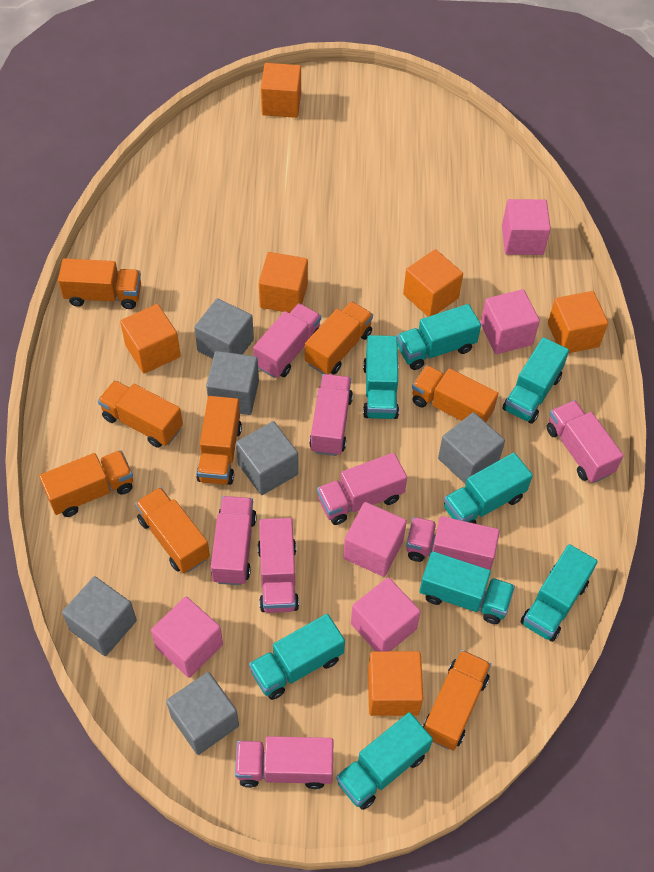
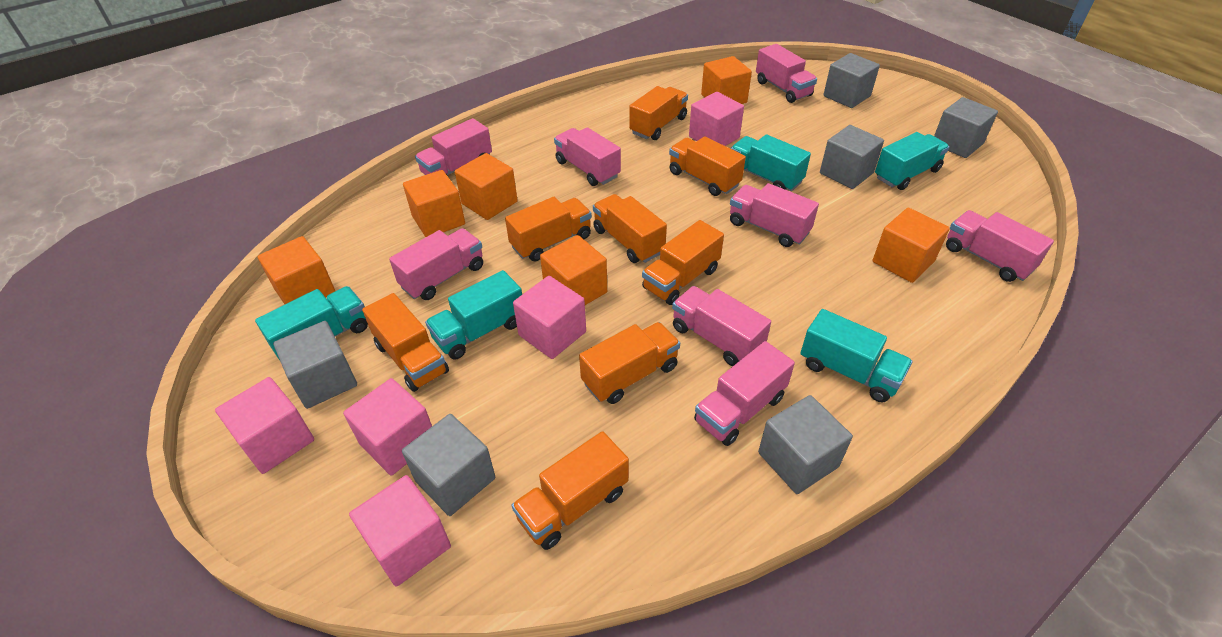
turquoise truck: 8 -> 5

